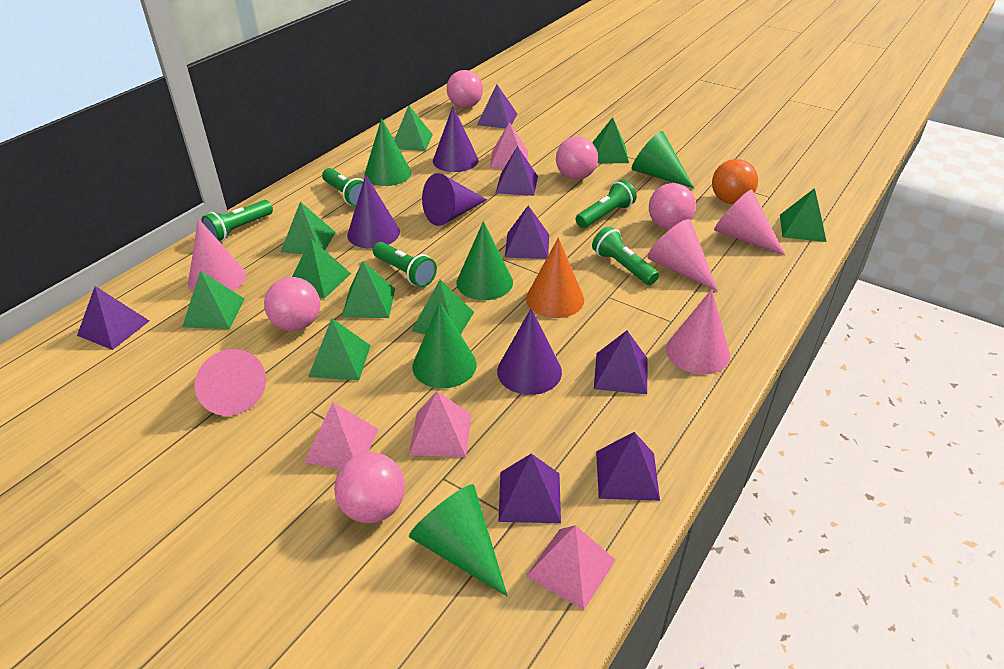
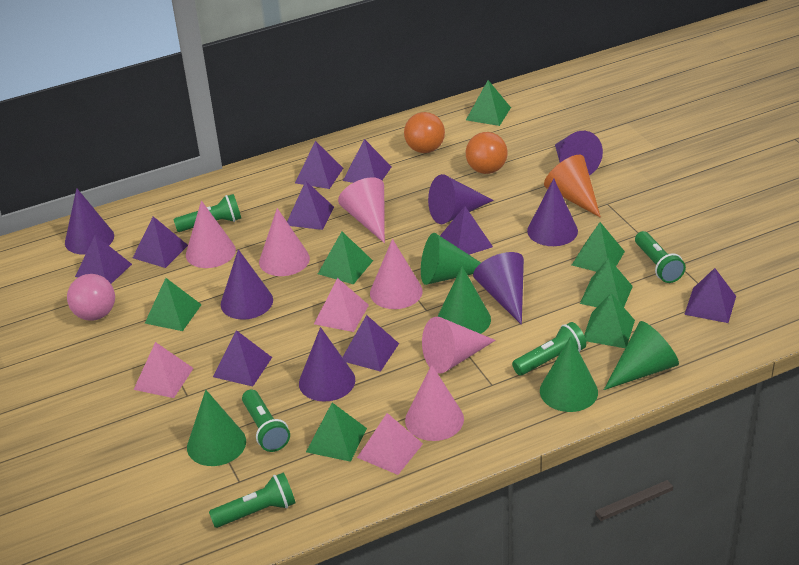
green pyramid: 9 -> 7
orange ball: 1 -> 2
pink ball: 5 -> 1
pink cone: 5 -> 6
pink pyramid: 4 -> 3
purple cone: 4 -> 7
purple pyramid: 7 -> 9

